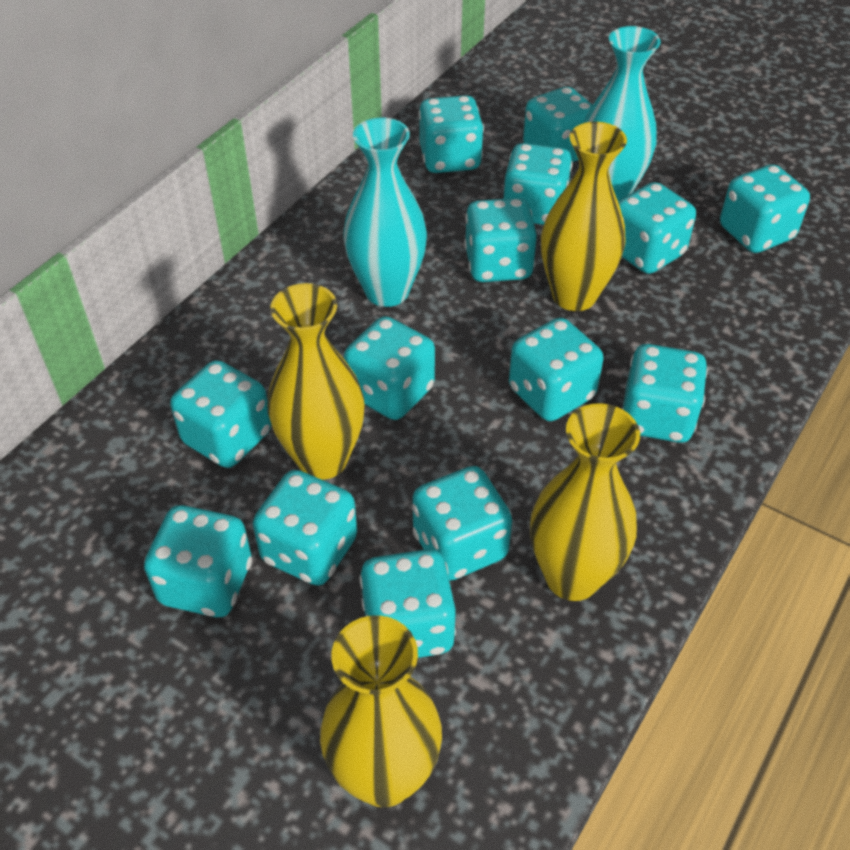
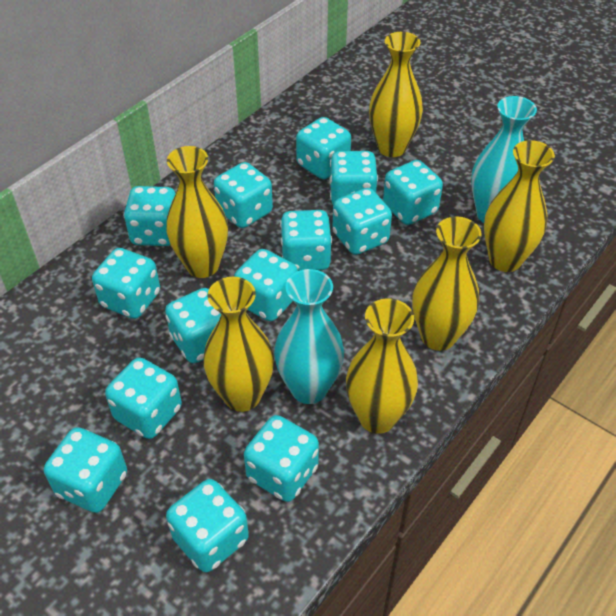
yellow vase: 4 -> 6

